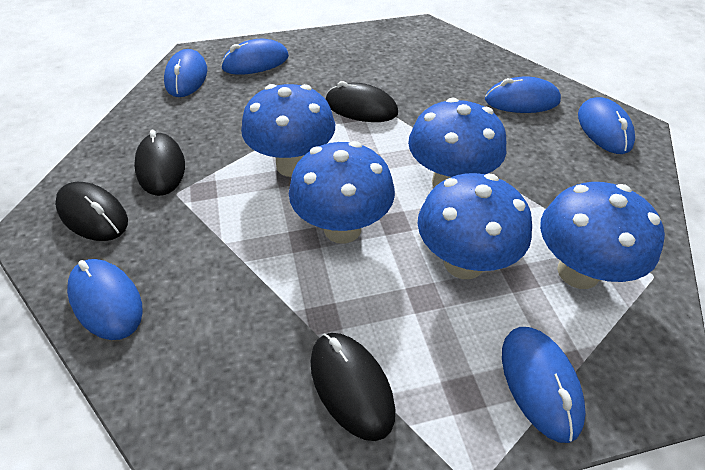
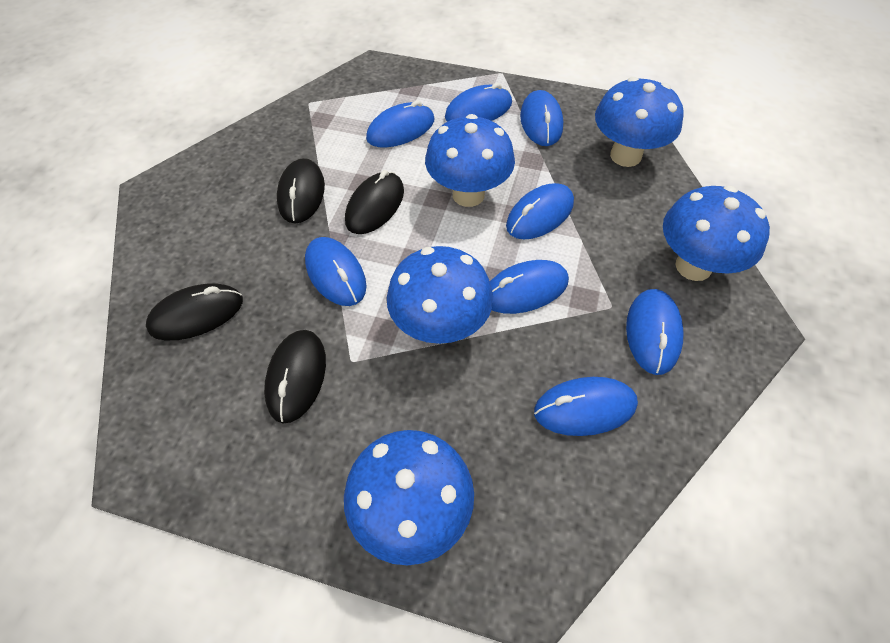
blue mouse: 6 -> 8

